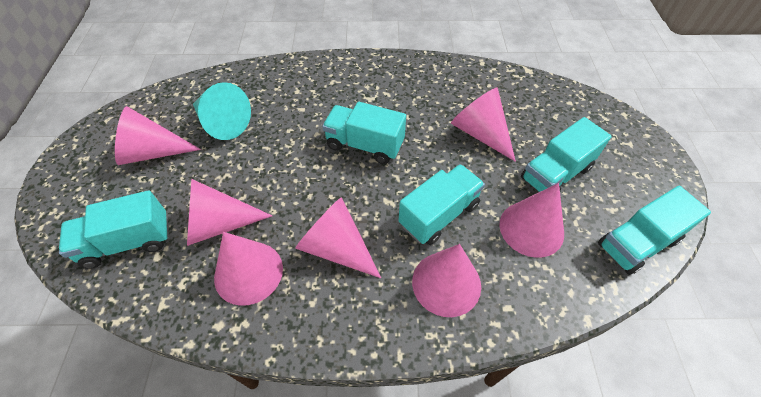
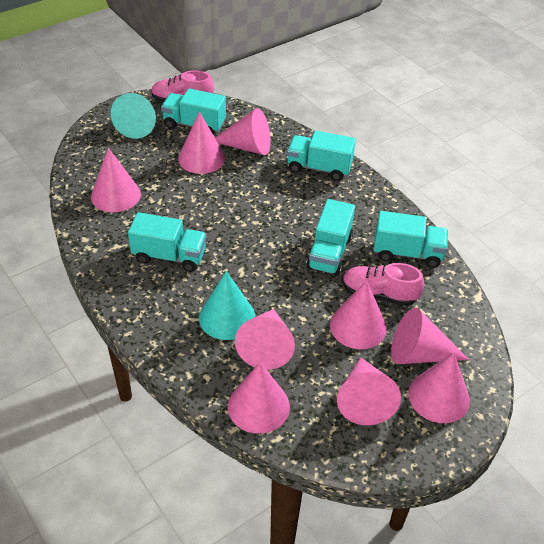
pink cone: 7 -> 9
pink shoe: 0 -> 2
turquoise cone: 1 -> 2

